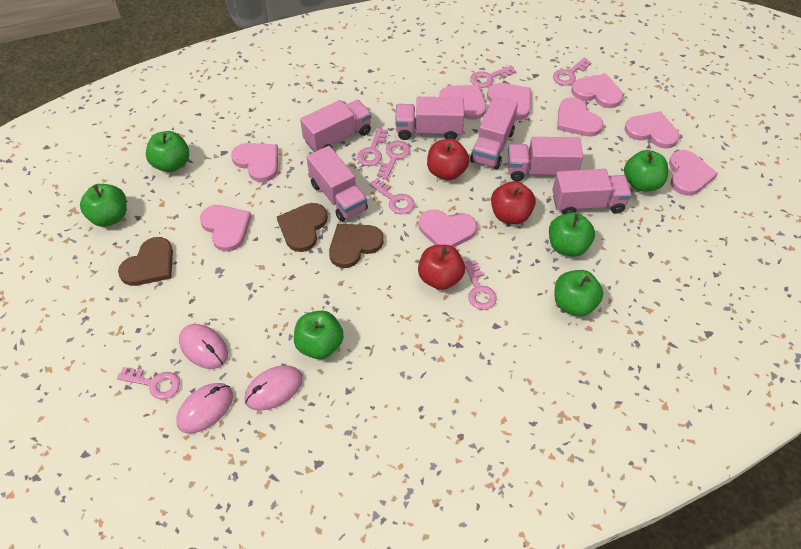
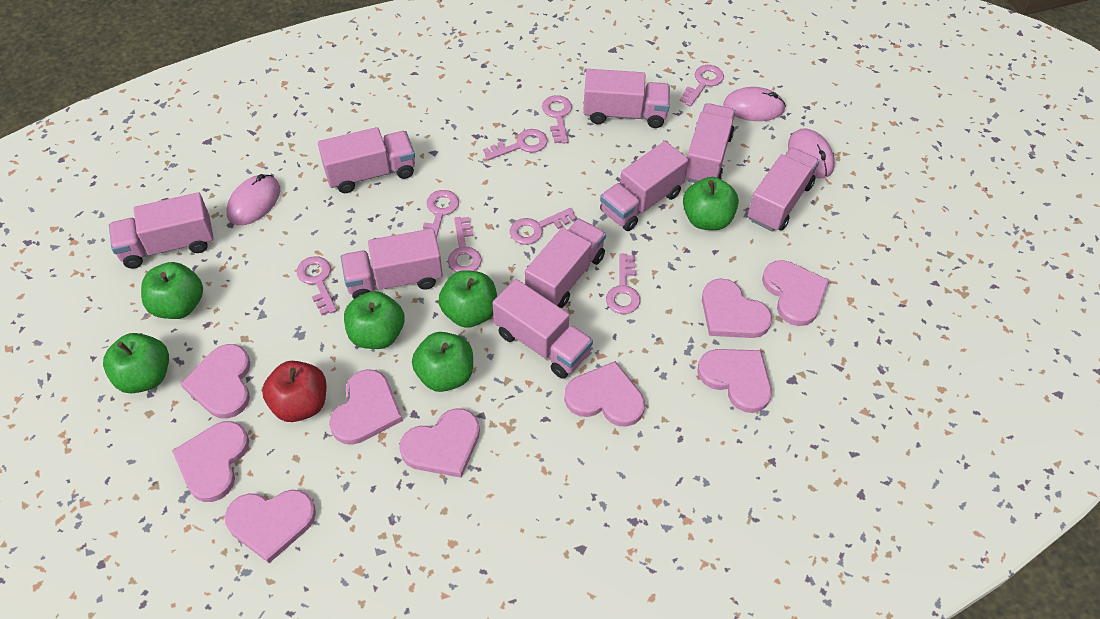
brown heart: 3 -> 0
pink key: 7 -> 8
pink truck: 6 -> 9
red apple: 3 -> 1

